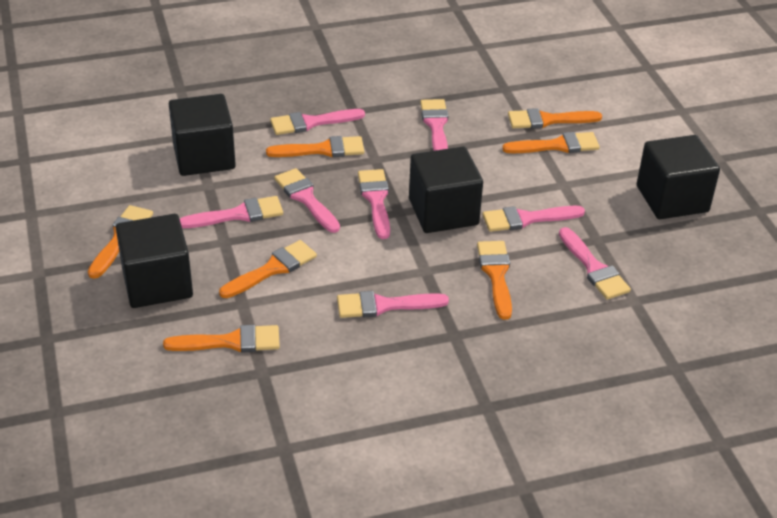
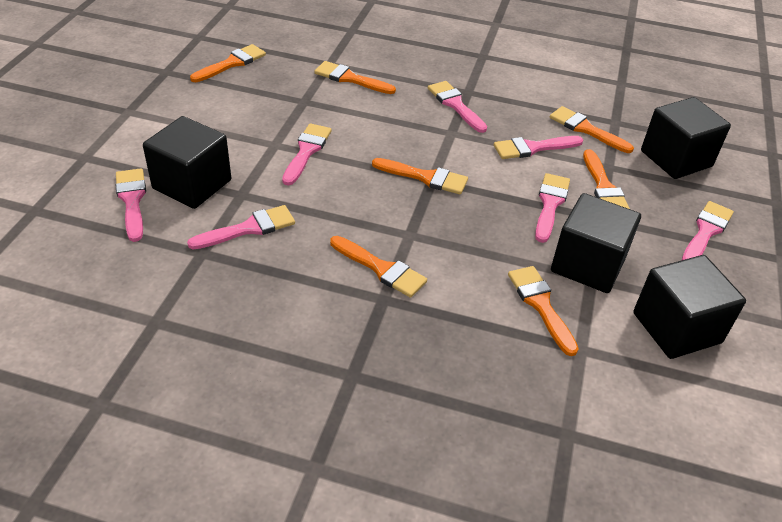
pink brush: 8 -> 7

